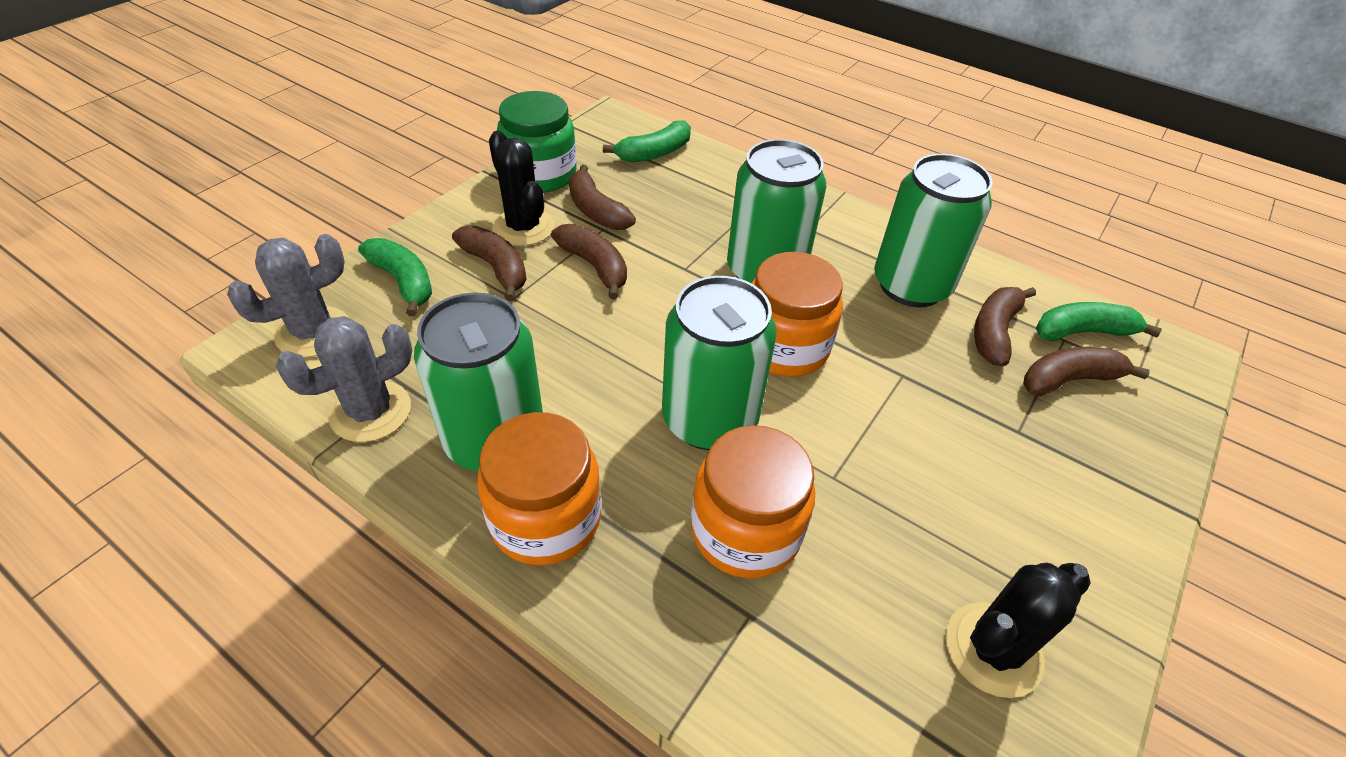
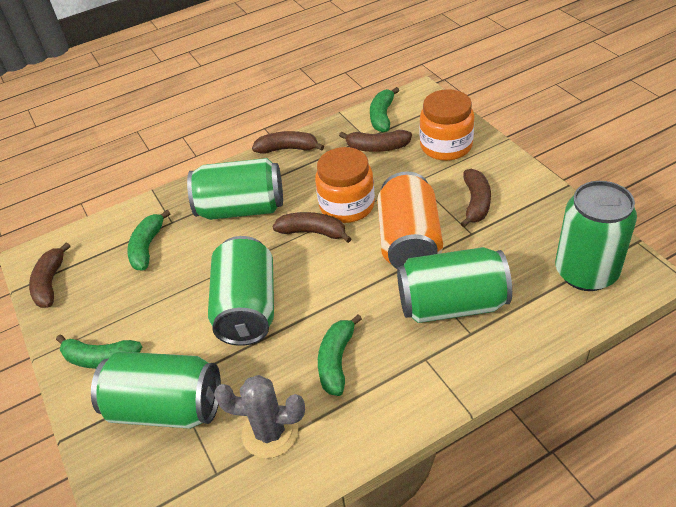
black cactus: 2 -> 0
green banana: 3 -> 4
green can: 4 -> 5
green jar: 1 -> 0
grey cactus: 2 -> 1
orange can: 0 -> 1
orange jar: 3 -> 2

